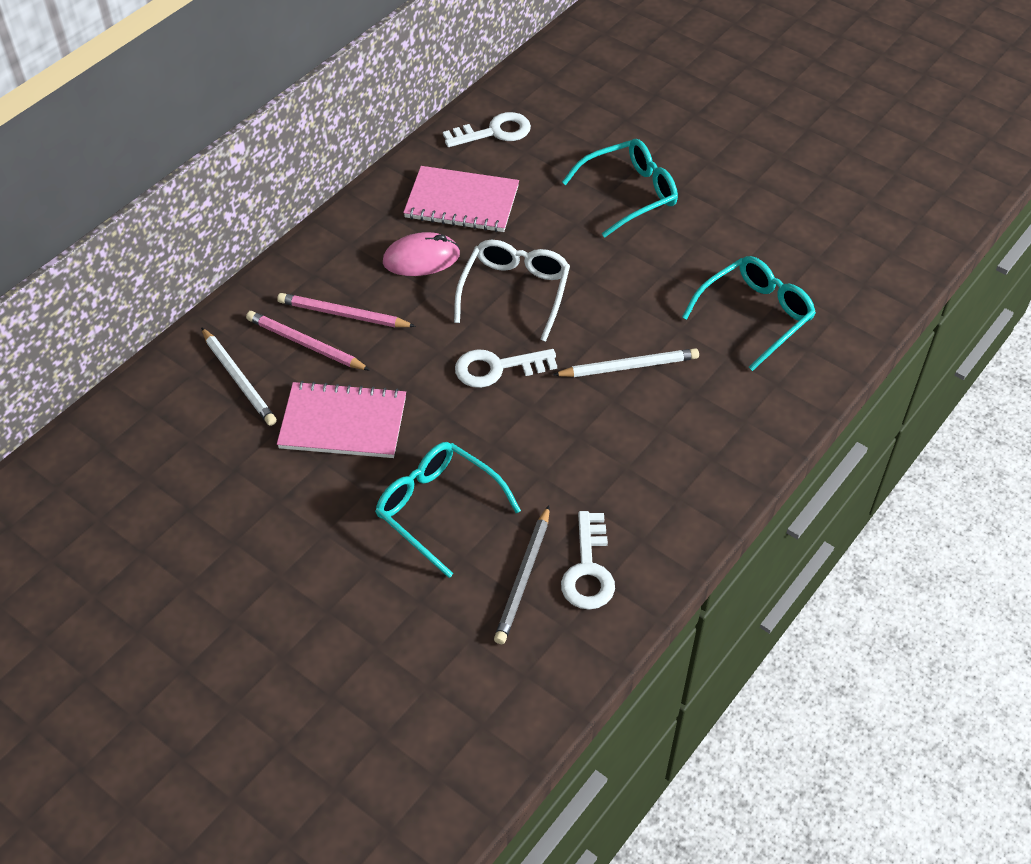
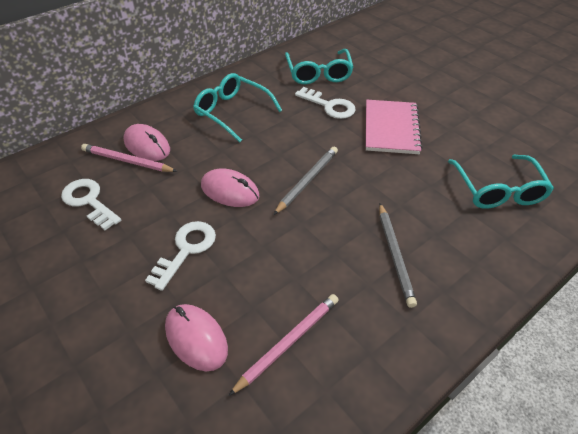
grey pencil: 1 -> 2
pink mouse: 1 -> 3
pink notebook: 2 -> 1
white glasses: 1 -> 0
white pencil: 2 -> 0

